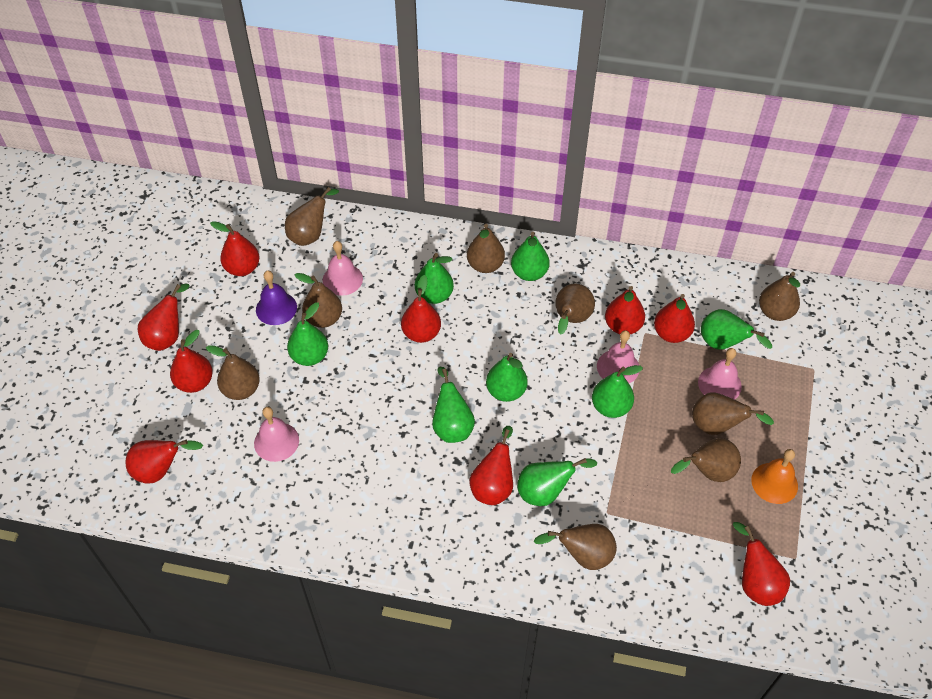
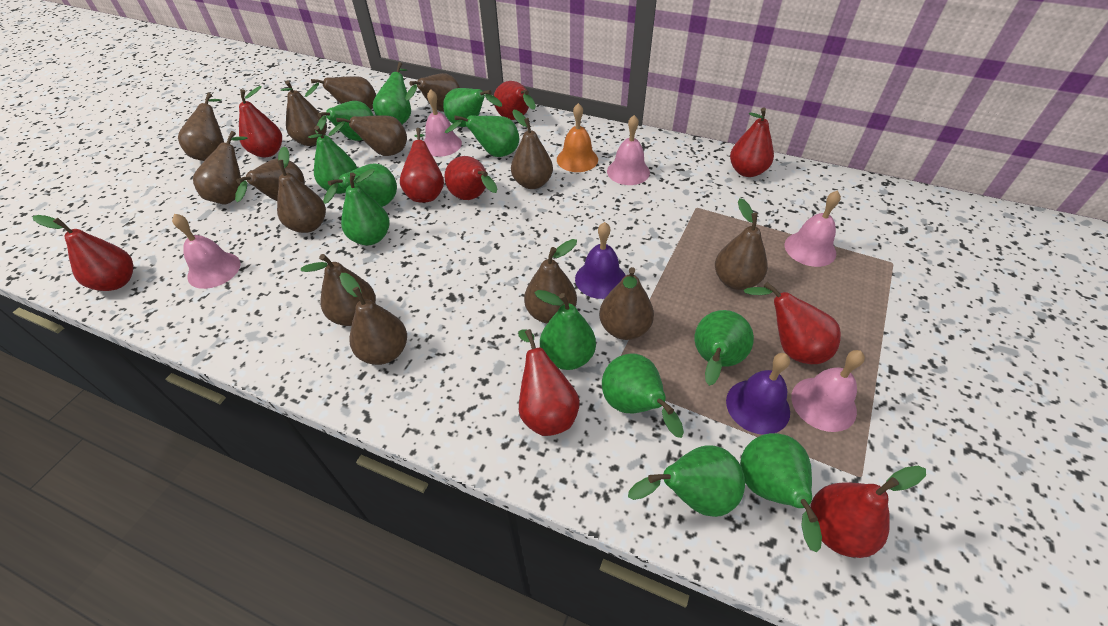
brown pear: 9 -> 14
green pear: 8 -> 12
pink bell: 4 -> 5
purple bell: 1 -> 2

